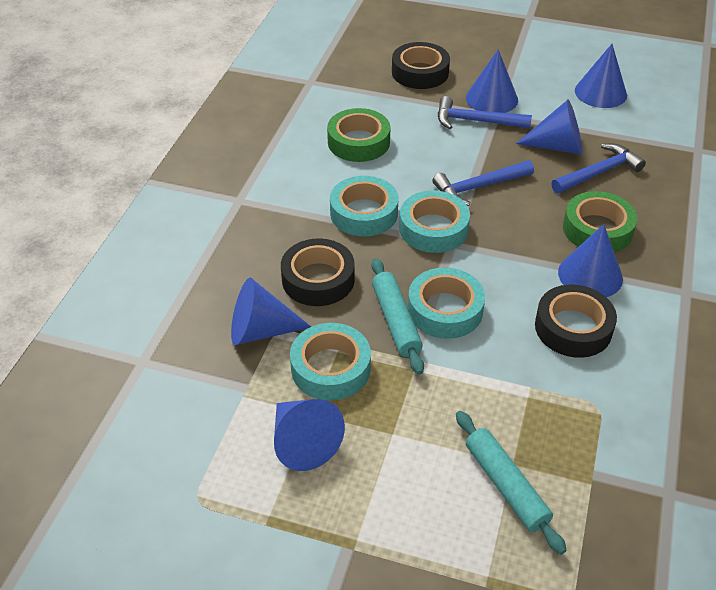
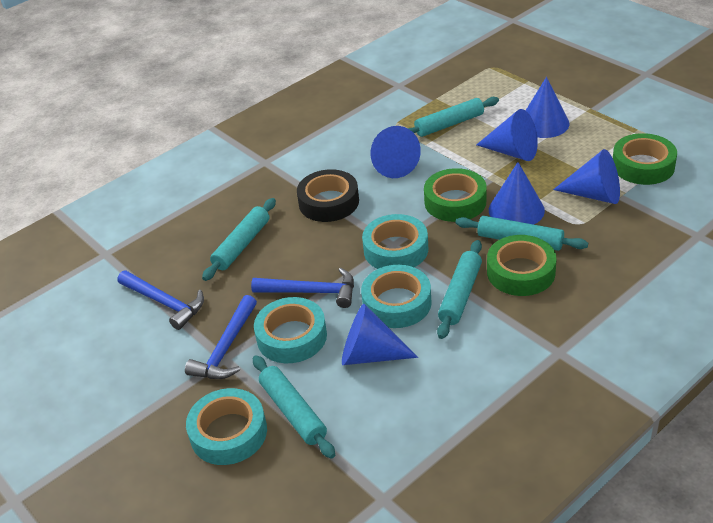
black tape: 3 -> 1
green tape: 2 -> 3
turquoise rolling pin: 2 -> 5

